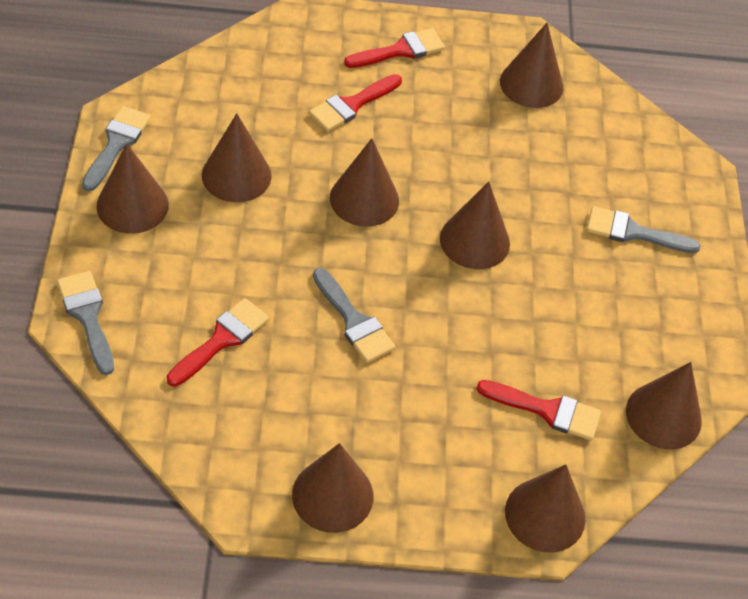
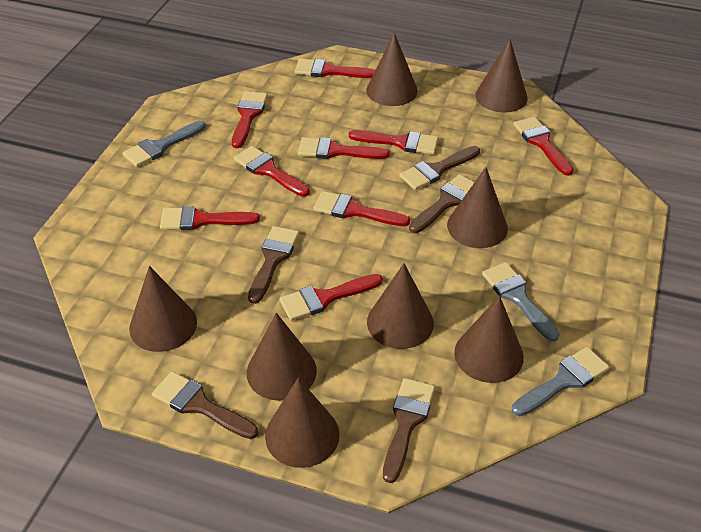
brown brush: 0 -> 5
grey brush: 4 -> 3
red brush: 4 -> 9

